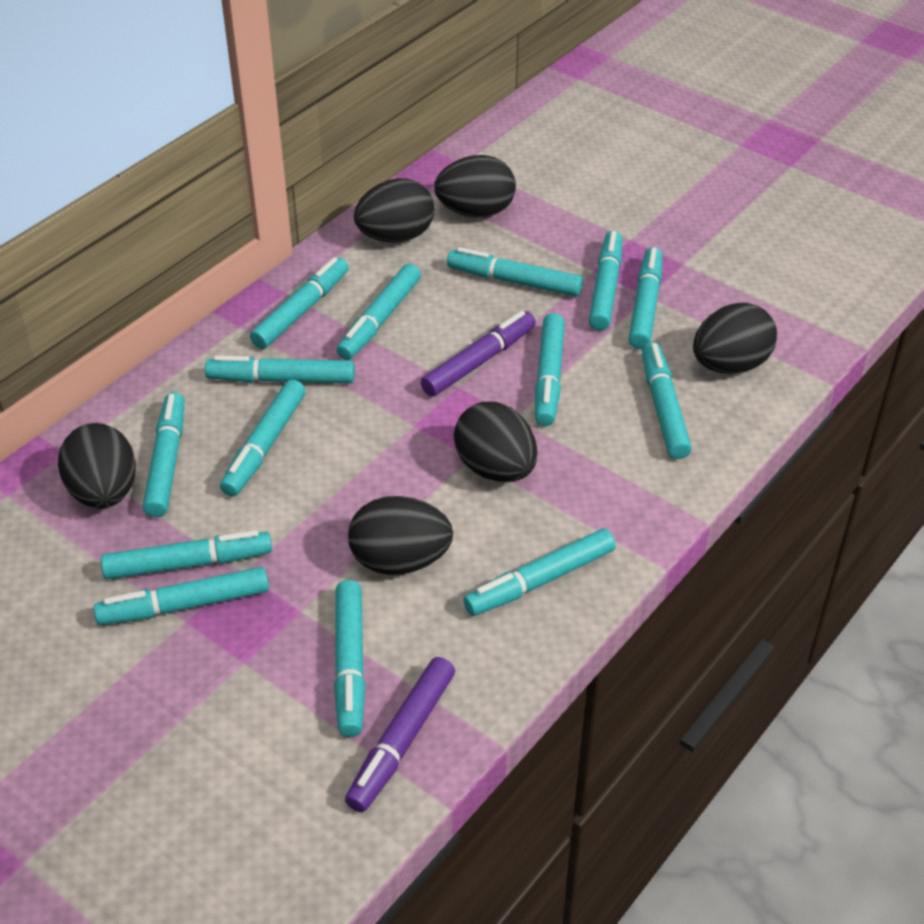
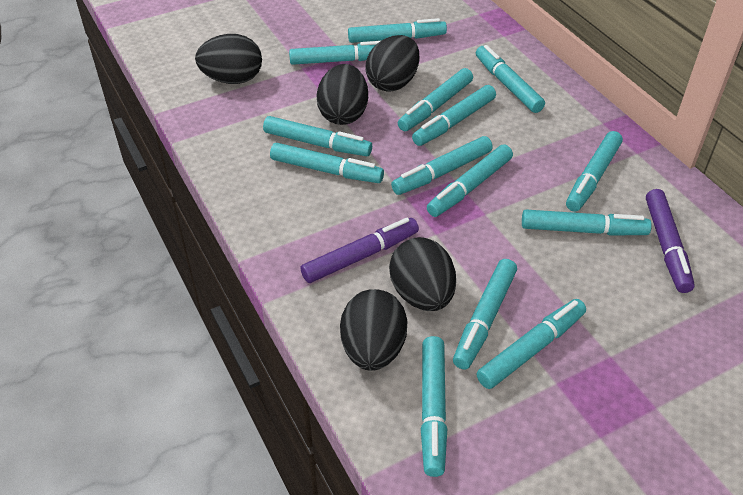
black egg: 6 -> 5

